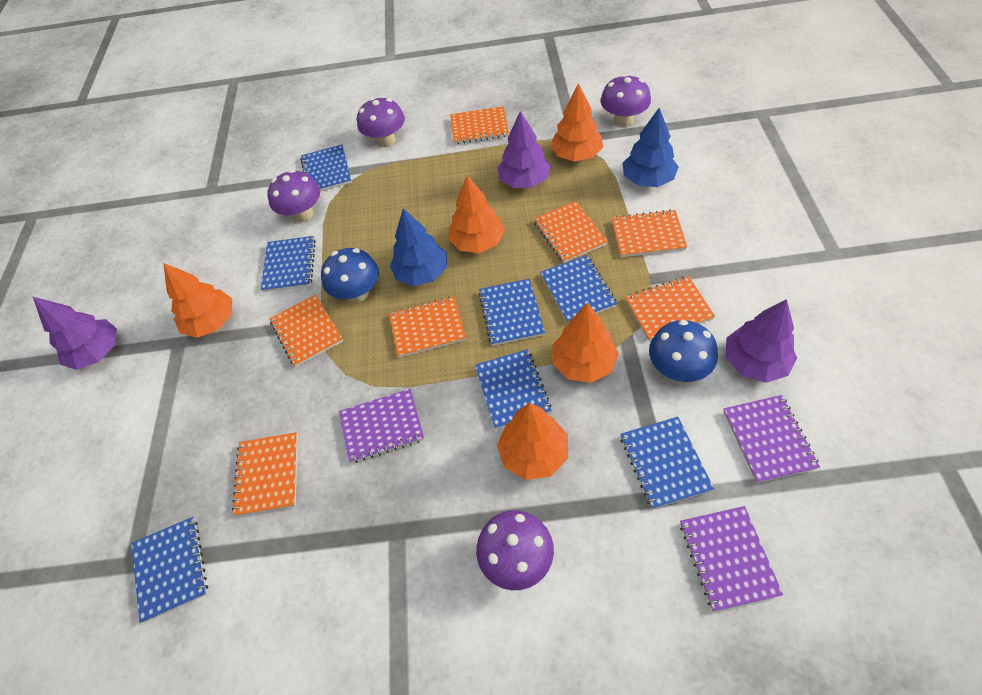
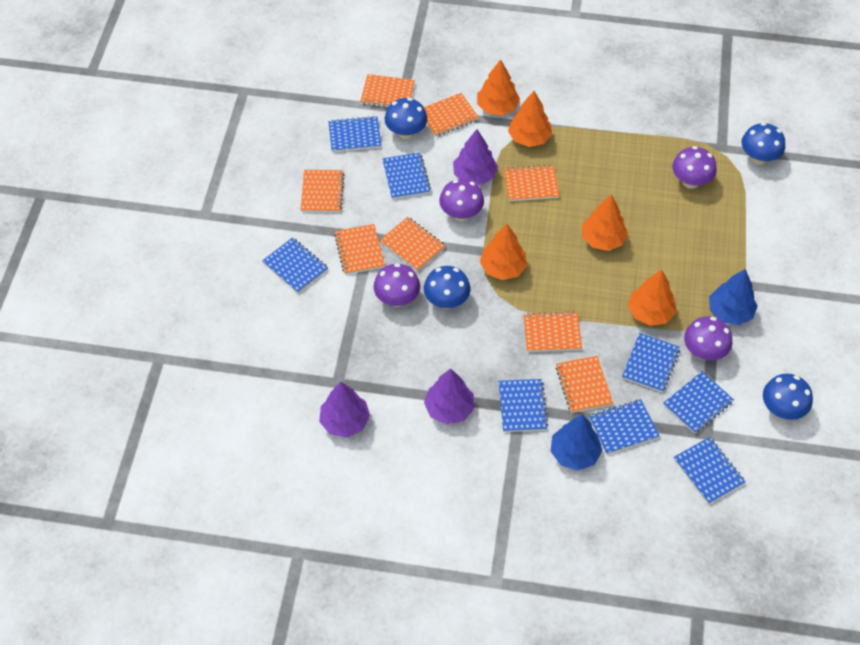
blue mushroom: 2 -> 4
blue notebook: 7 -> 8
orange notebook: 7 -> 8
purple notebook: 3 -> 0

